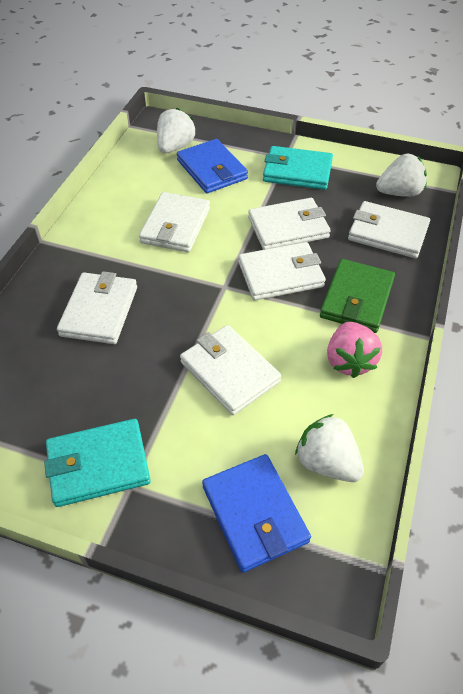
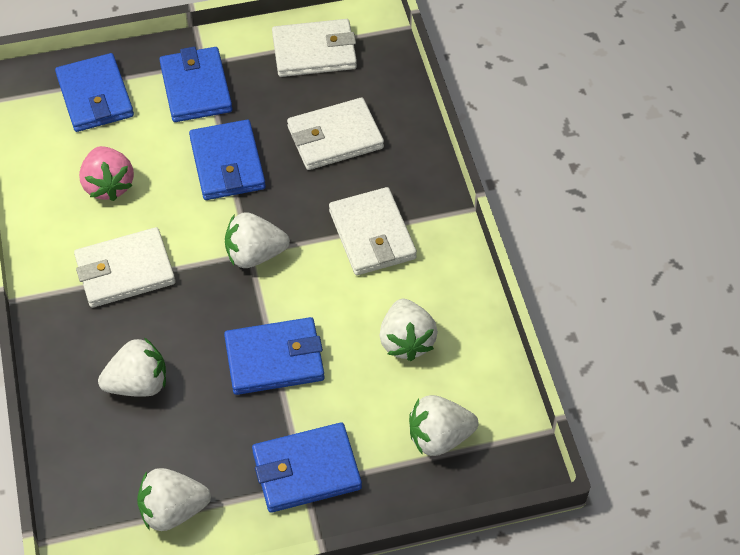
blue wallet: 2 -> 5
green wallet: 1 -> 0
turquoise wallet: 2 -> 0
white strawberry: 3 -> 5
white wallet: 6 -> 4

